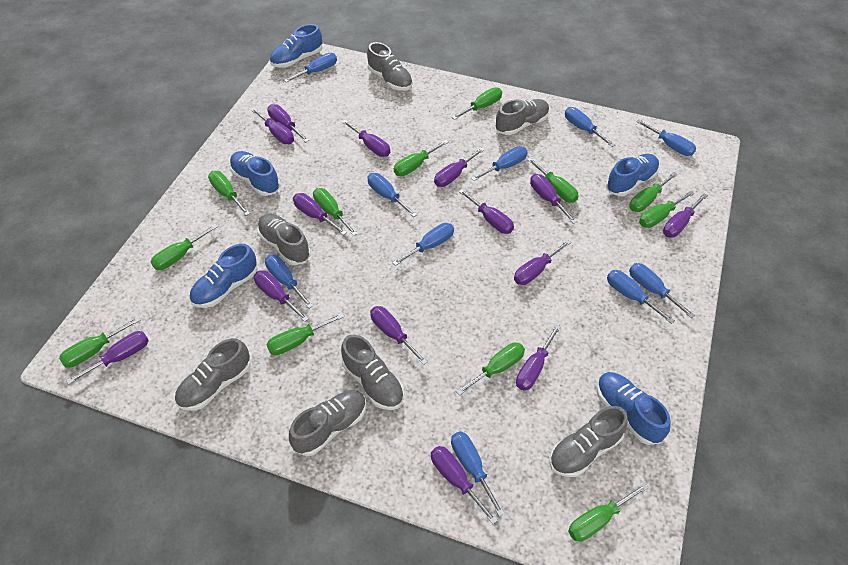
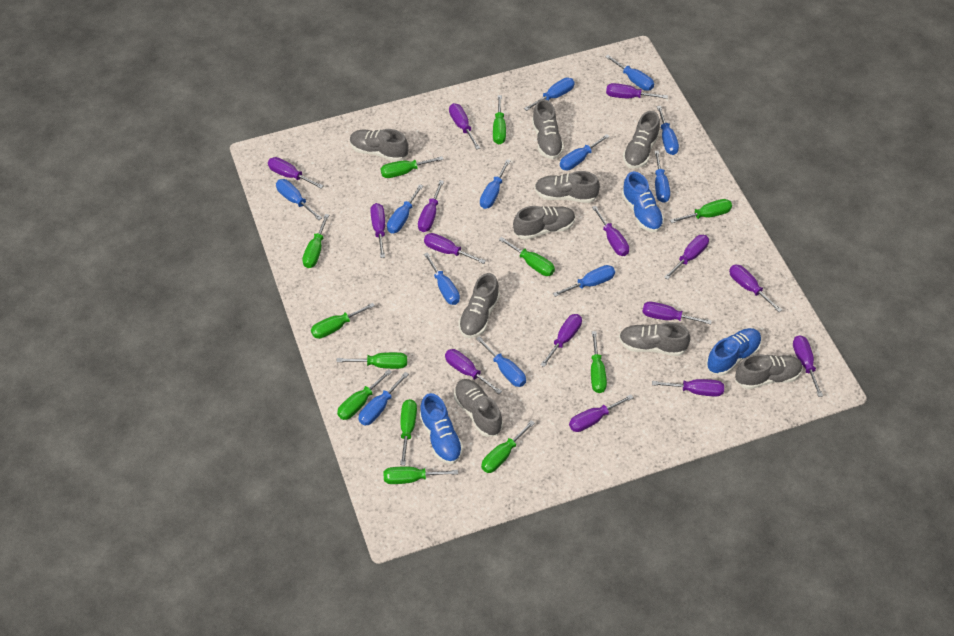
blue screwdriver: 10 -> 12
blue shoe: 5 -> 3
grey shoe: 7 -> 9
purple screwdriver: 14 -> 15

